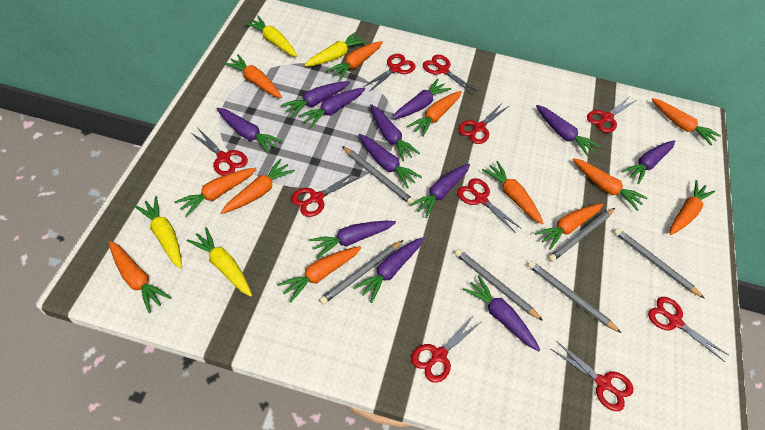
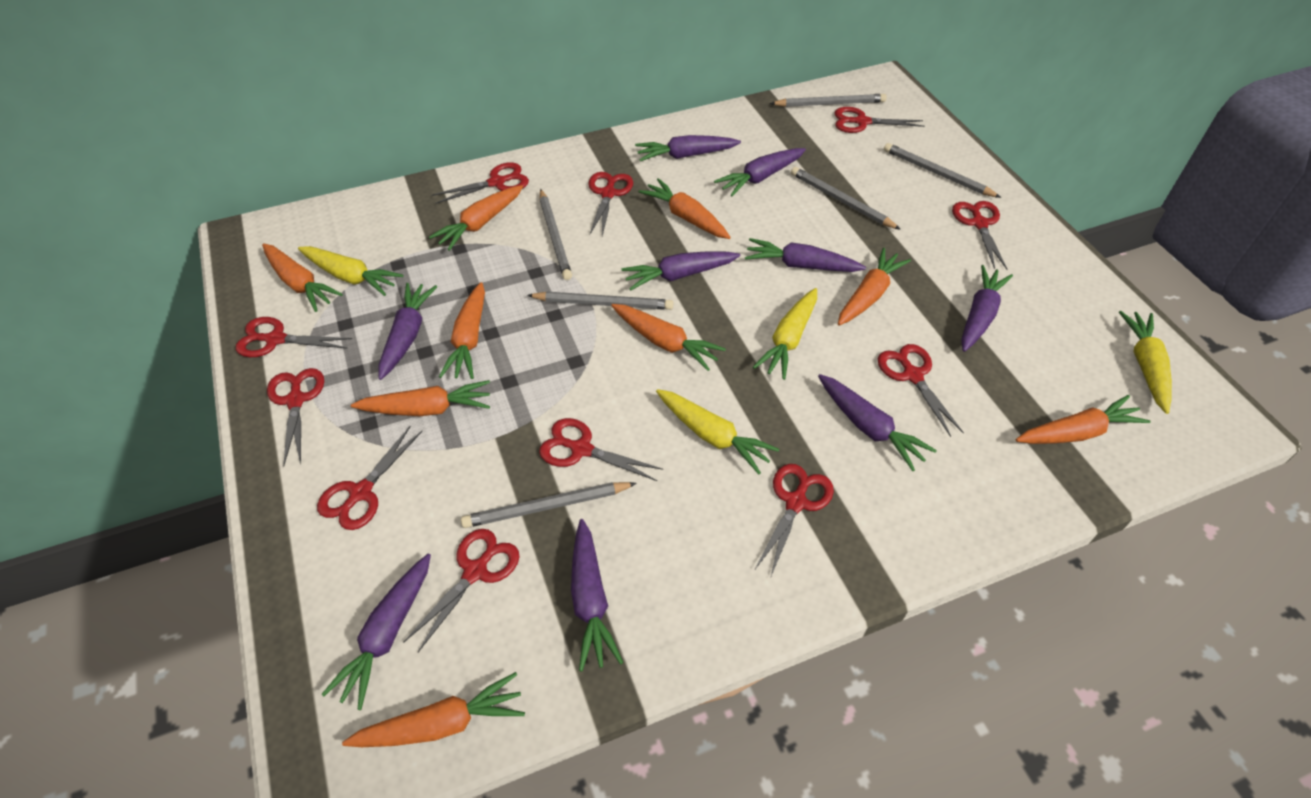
orange carrot: 12 -> 9
purple carrot: 12 -> 9
red scissors: 10 -> 11

